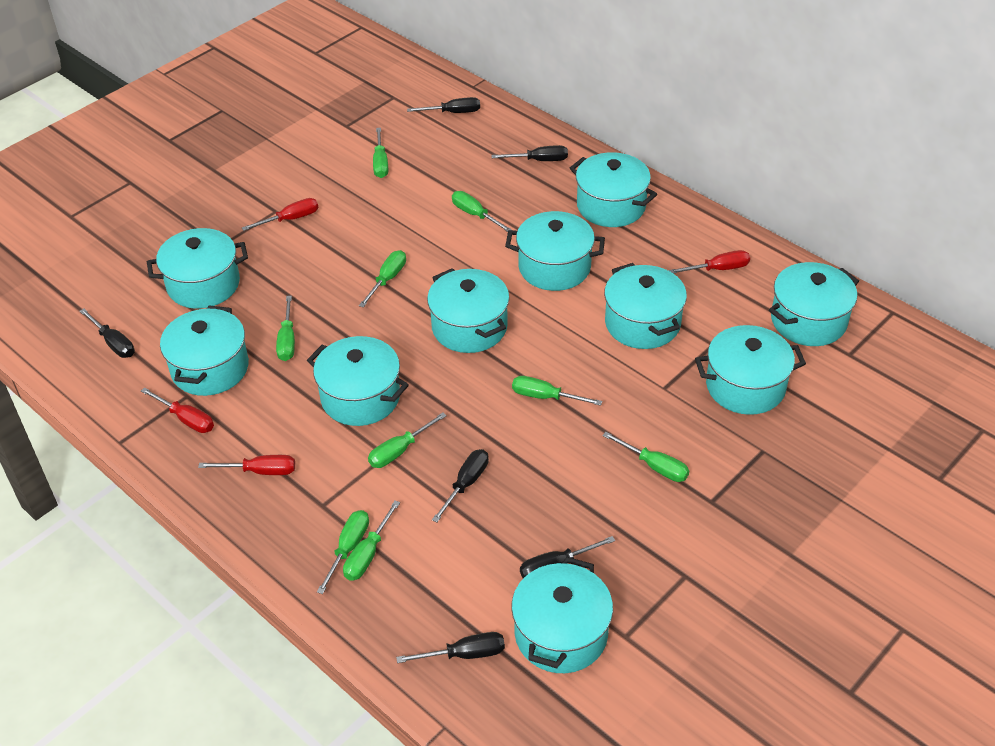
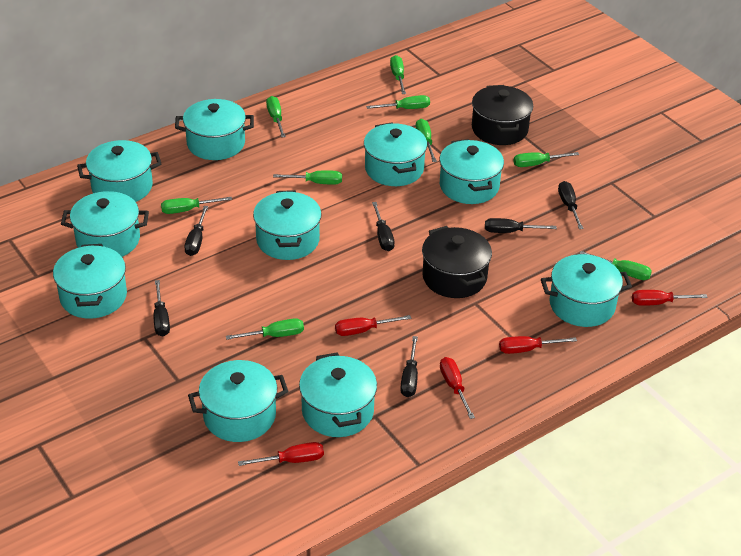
black pot: 0 -> 2
red screwdriver: 4 -> 5

